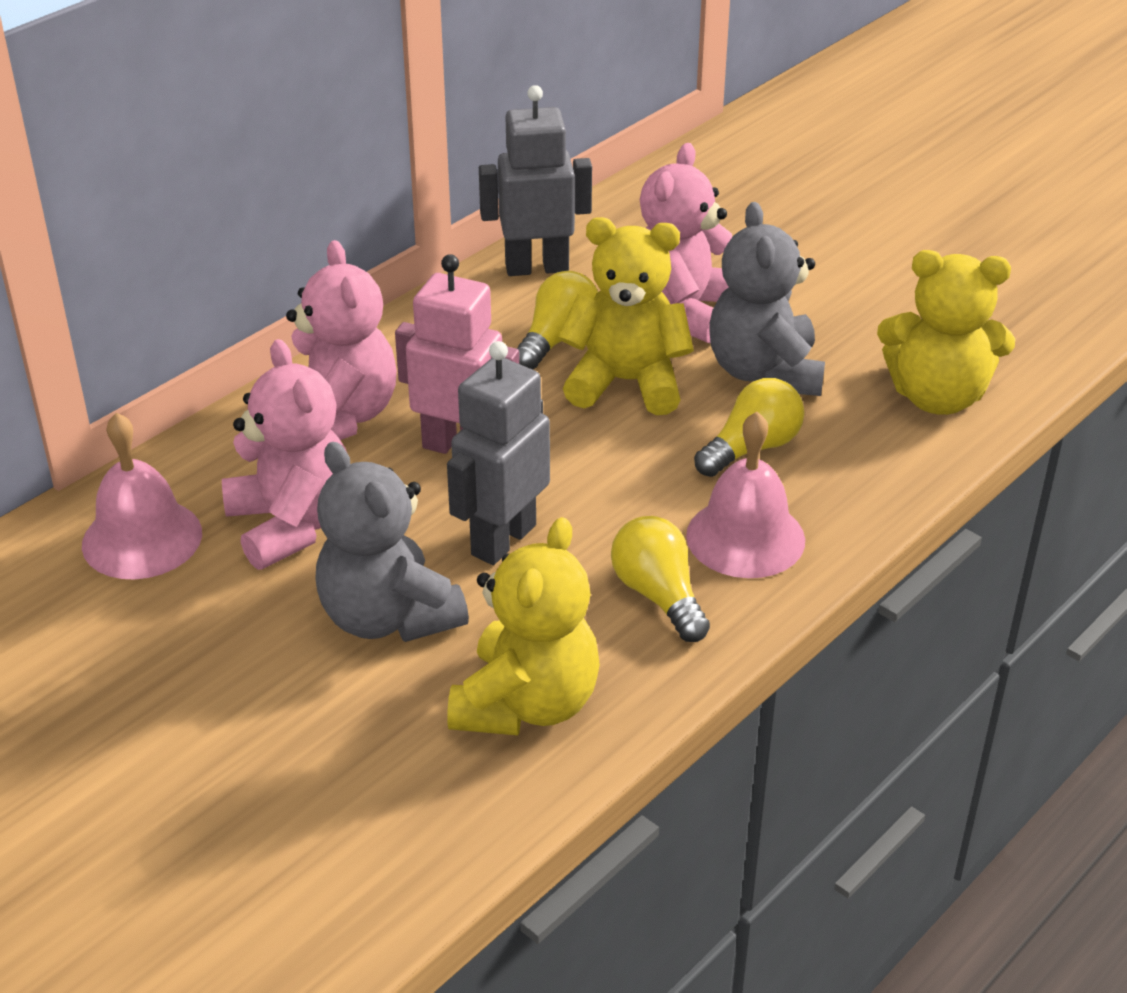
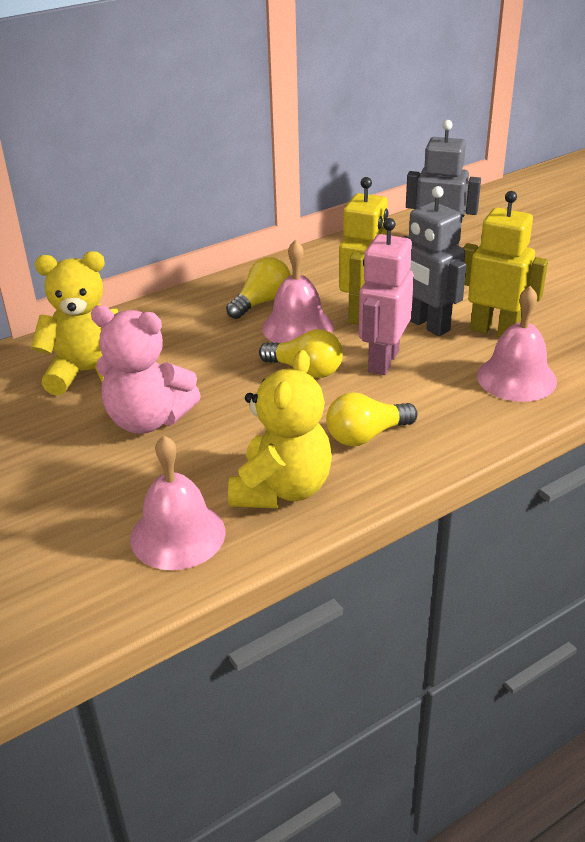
grey teddy bear: 2 -> 0
pink bell: 2 -> 3
pink teddy bear: 3 -> 1
yellow robot: 0 -> 2
yellow teddy bear: 3 -> 2

